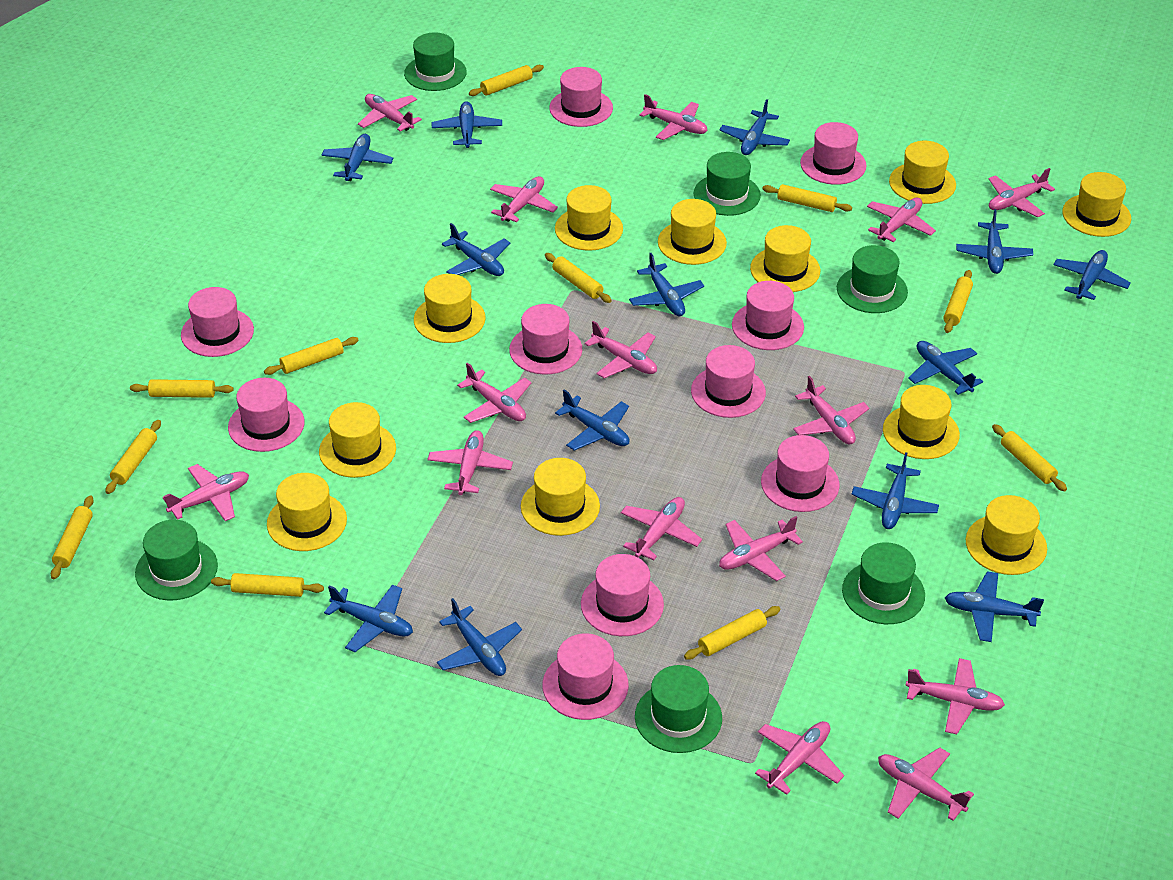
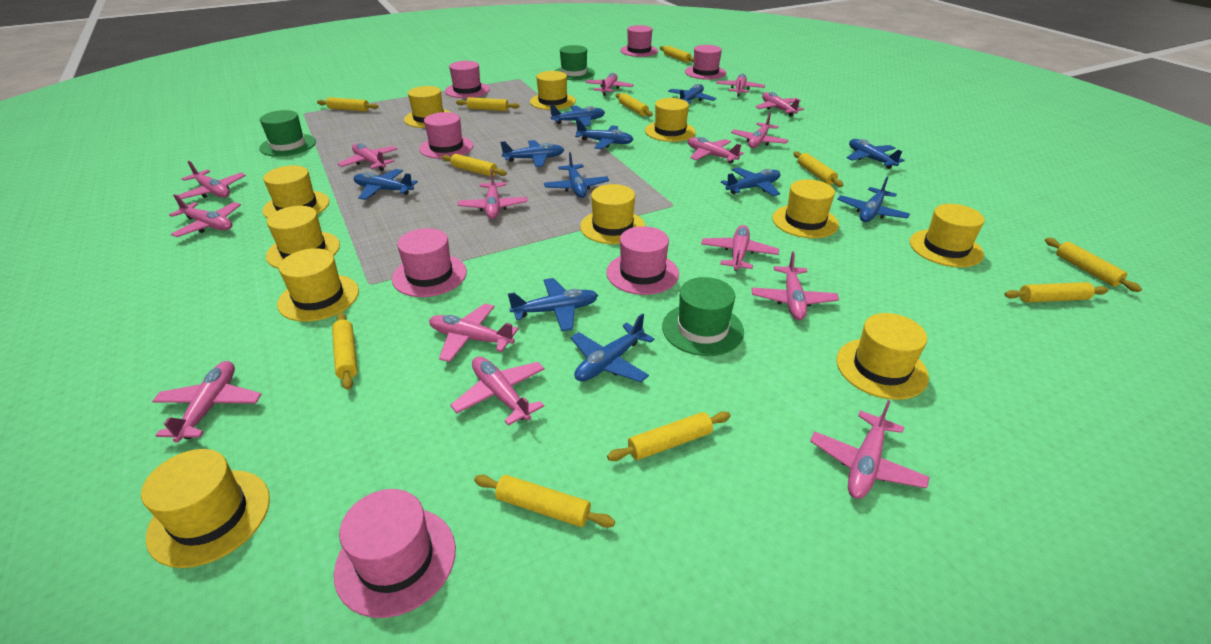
blue plane: 13 -> 11
green hat: 6 -> 3
pink hat: 10 -> 7

